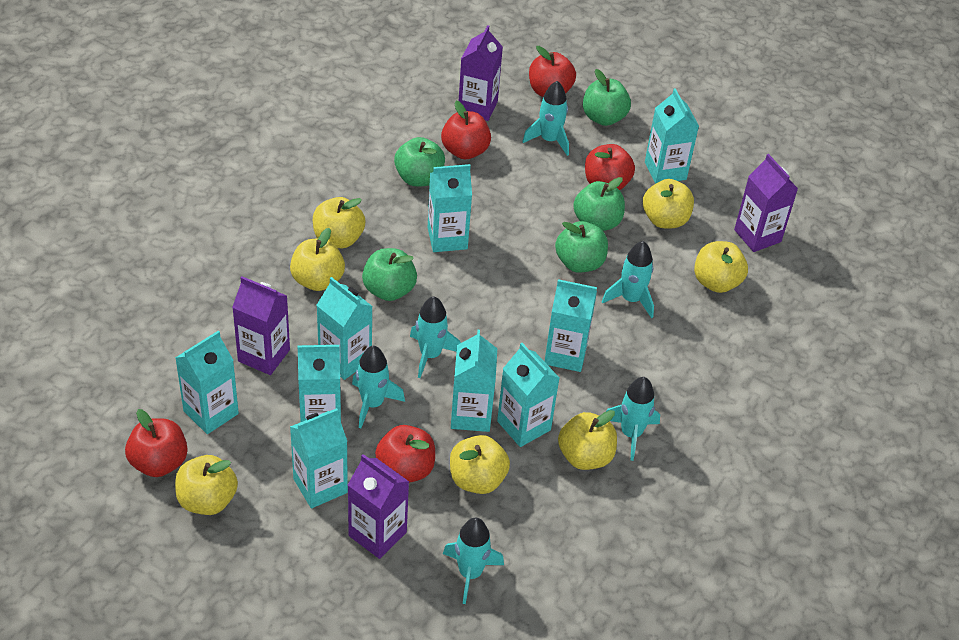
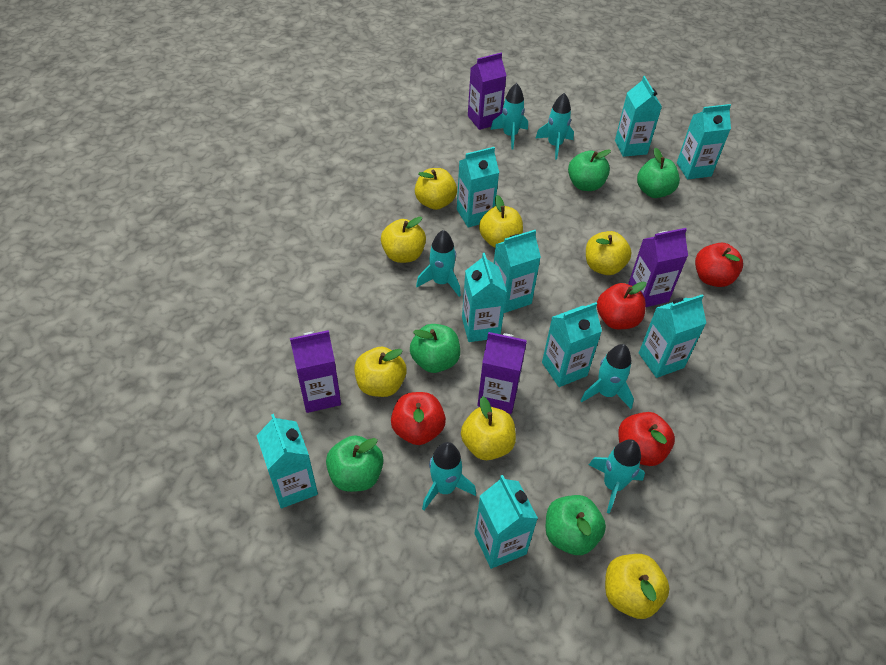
red apple: 5 -> 4

